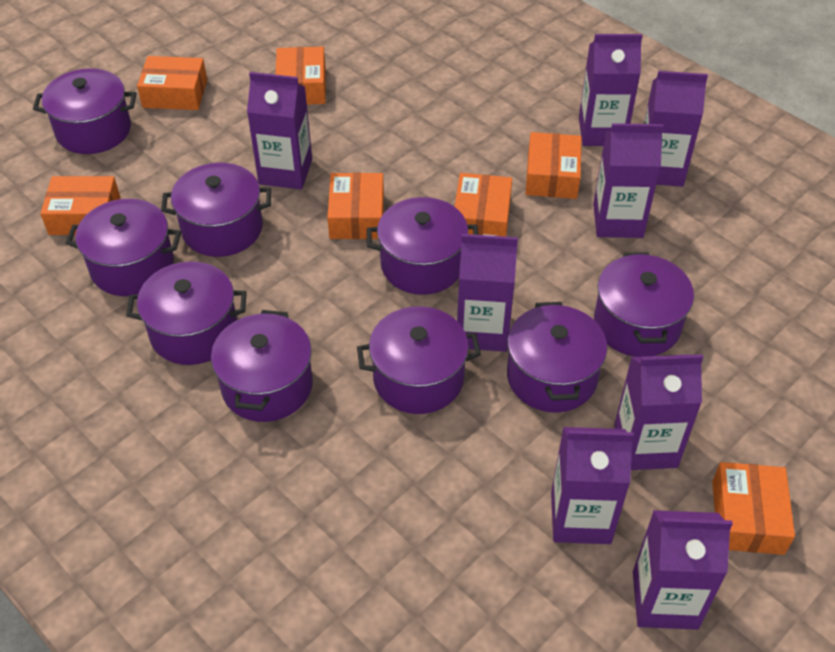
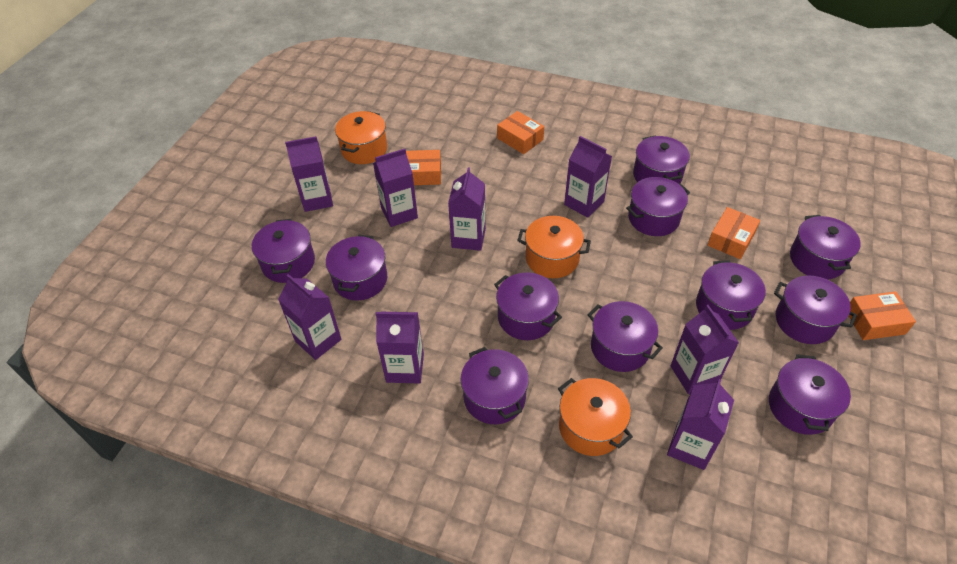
orange box: 7 -> 4
orange pot: 0 -> 3
purple pot: 9 -> 11

